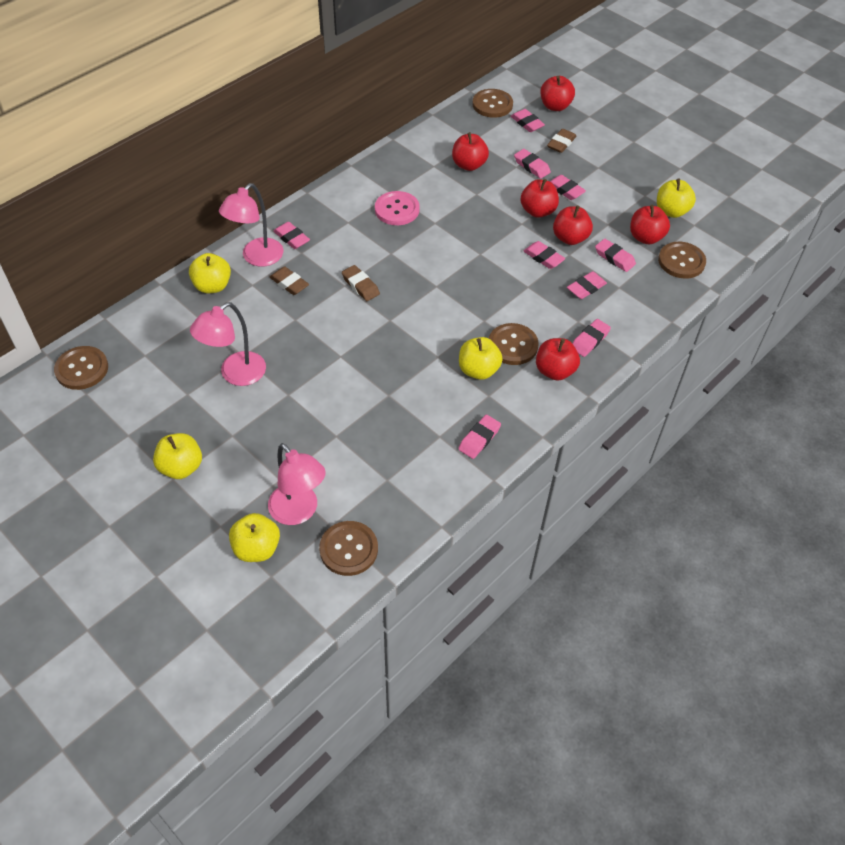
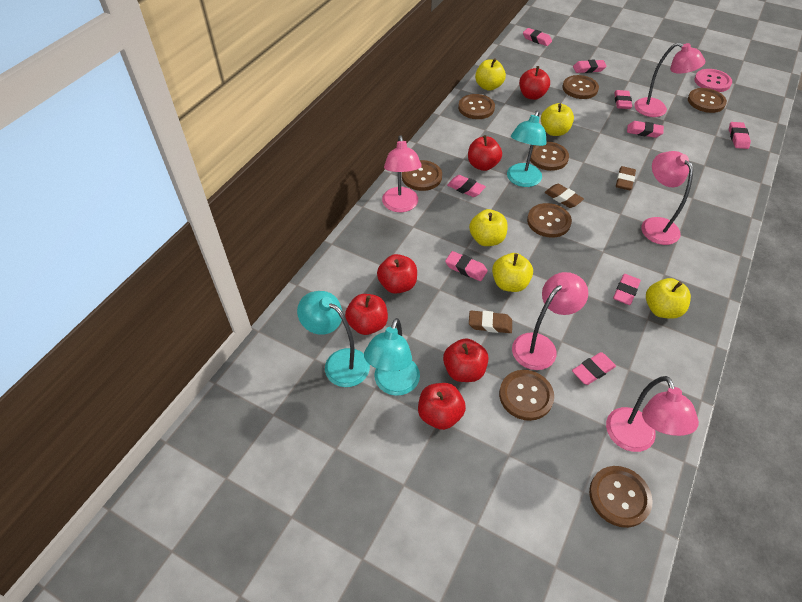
brown button: 5 -> 8
pink lamp: 3 -> 5
turquoise lamp: 0 -> 3

